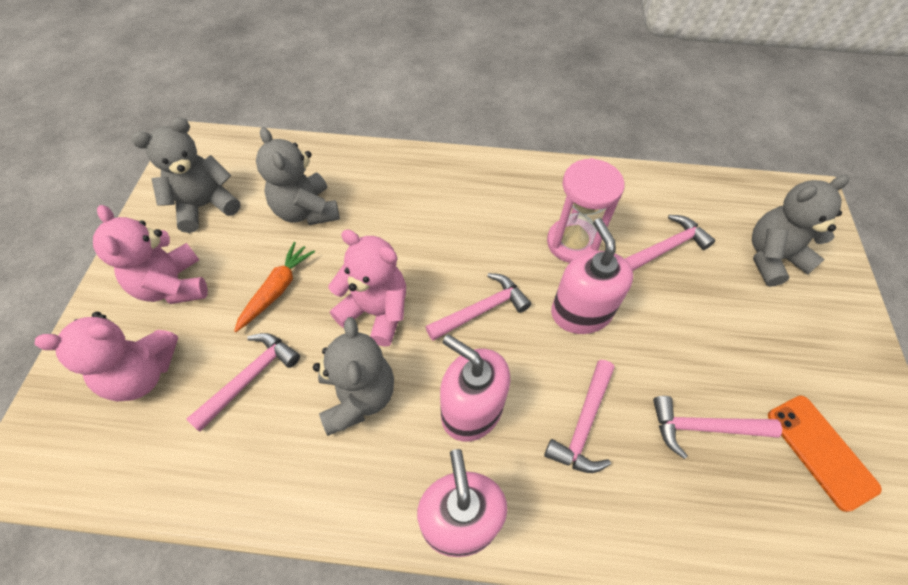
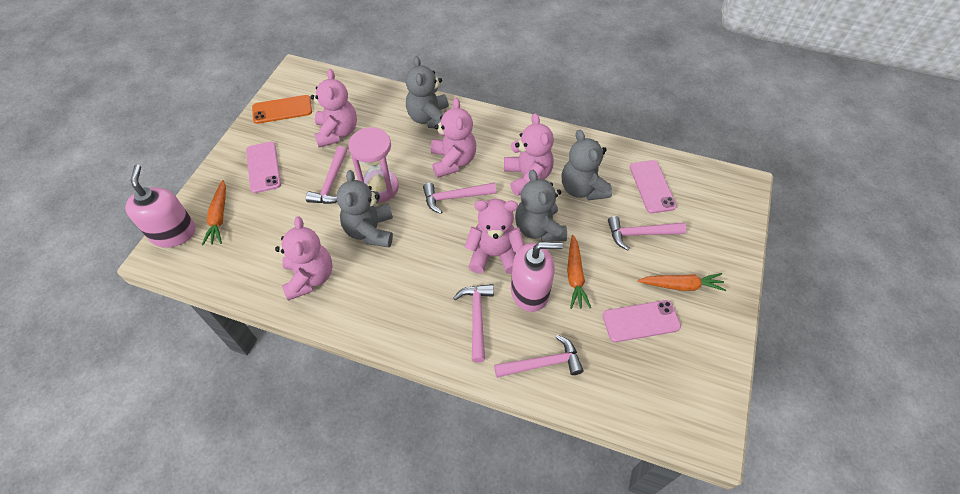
orange carrot: 1 -> 3
pink phone: 0 -> 3
pink soap dispenser: 3 -> 2
pink teddy bear: 3 -> 5

